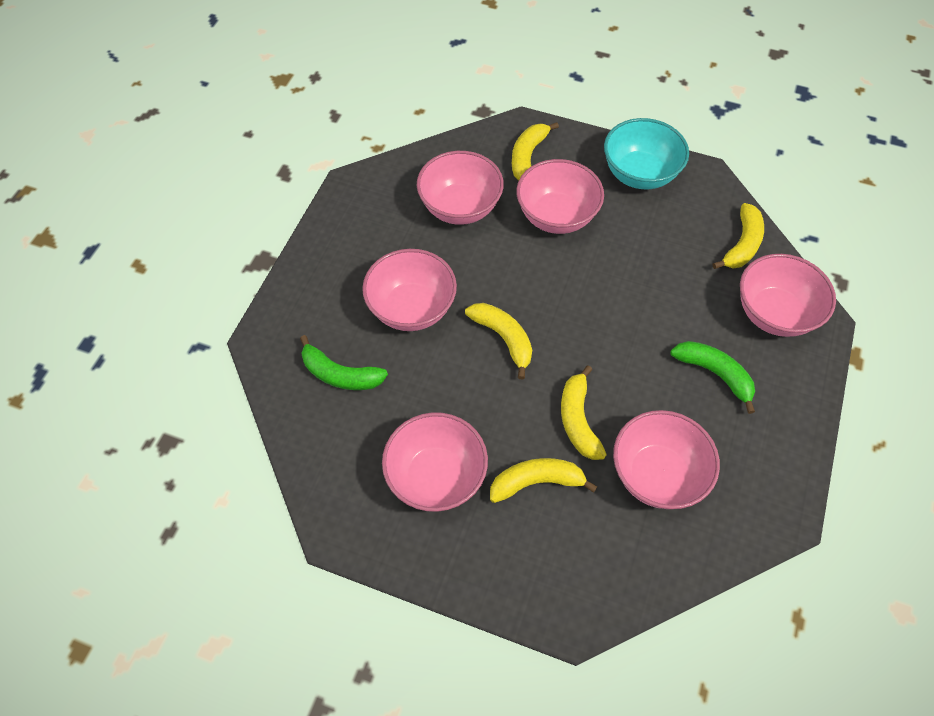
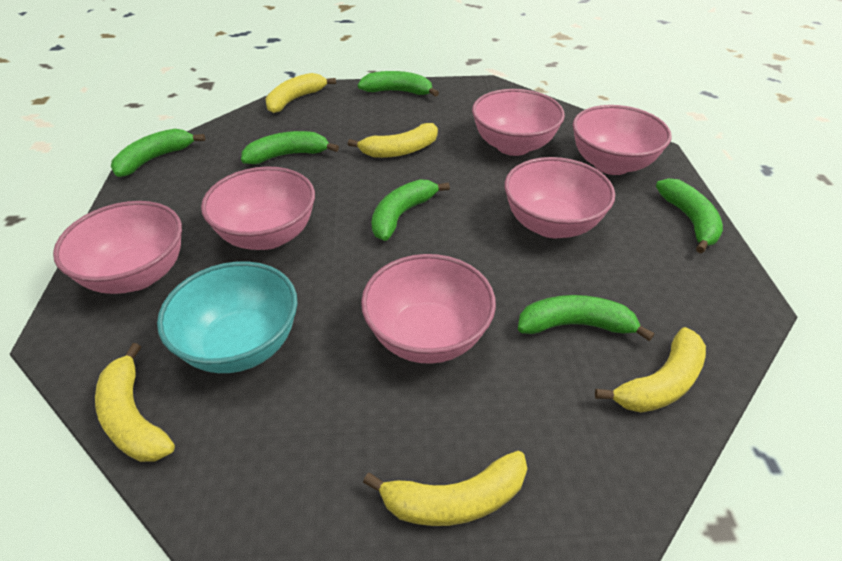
green banana: 2 -> 6

